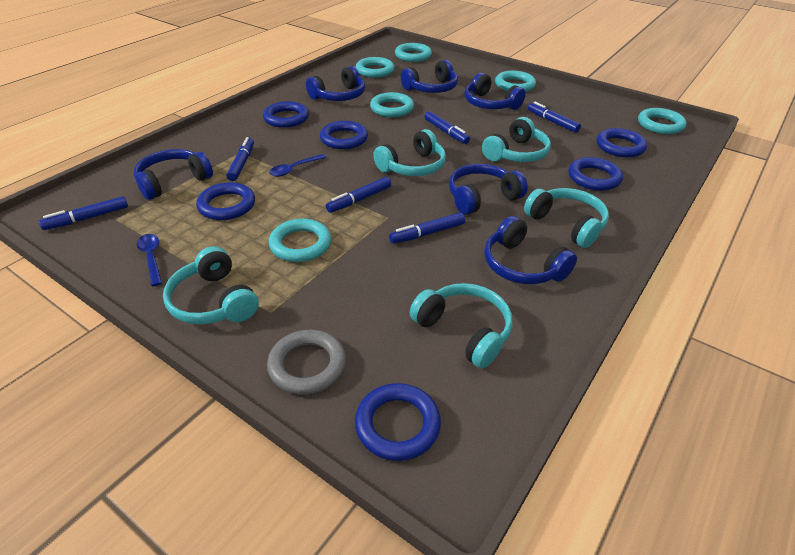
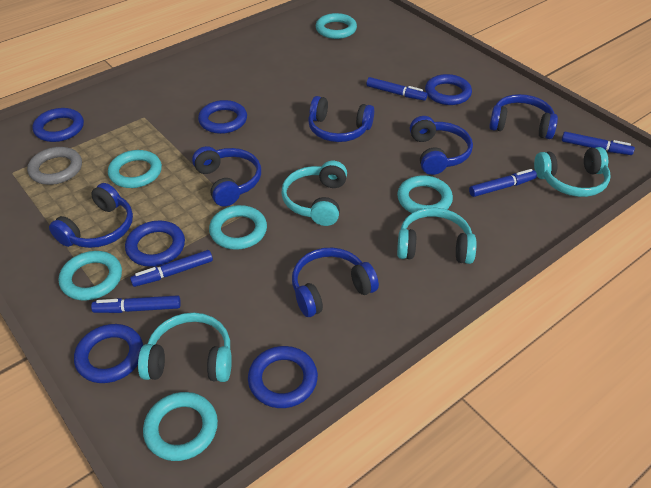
blue marker: 6 -> 5
blue spoon: 2 -> 0
turquoise headphones: 5 -> 4

